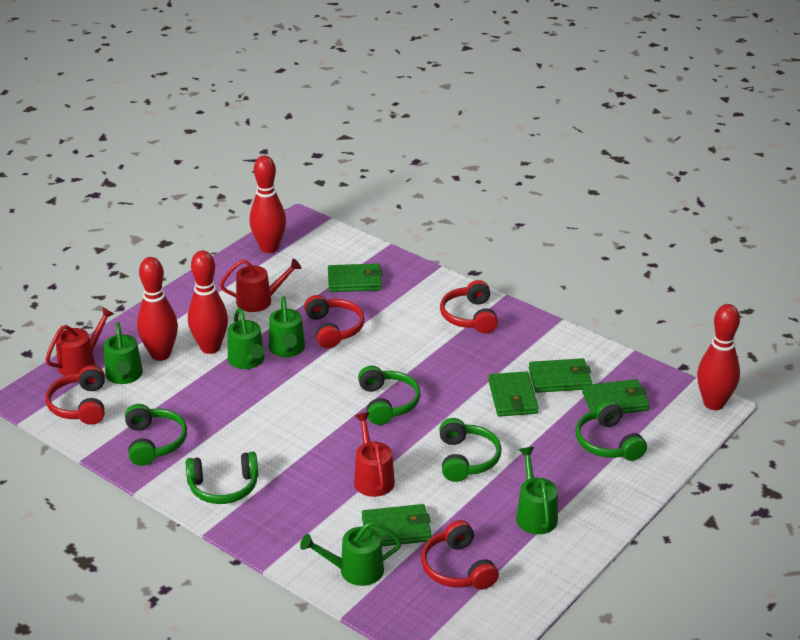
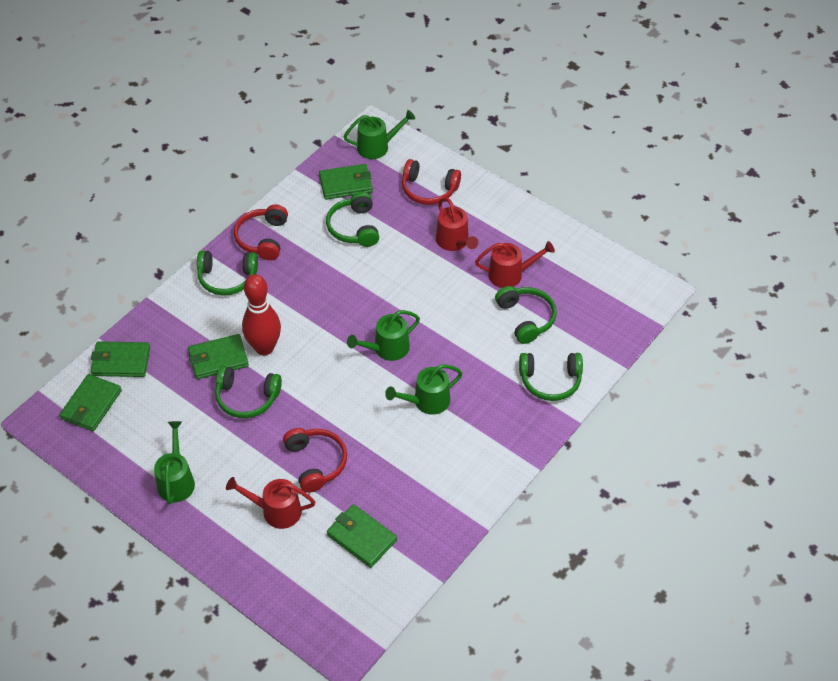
green watering can: 5 -> 4
red bowling pin: 4 -> 1
red headphones: 4 -> 3

